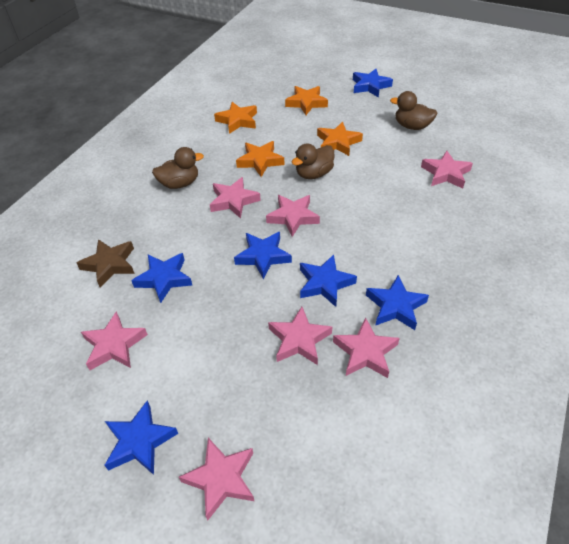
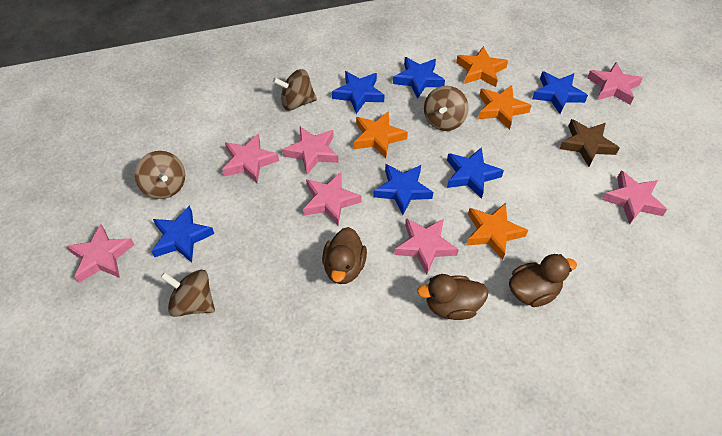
brown spinning top: 0 -> 4

